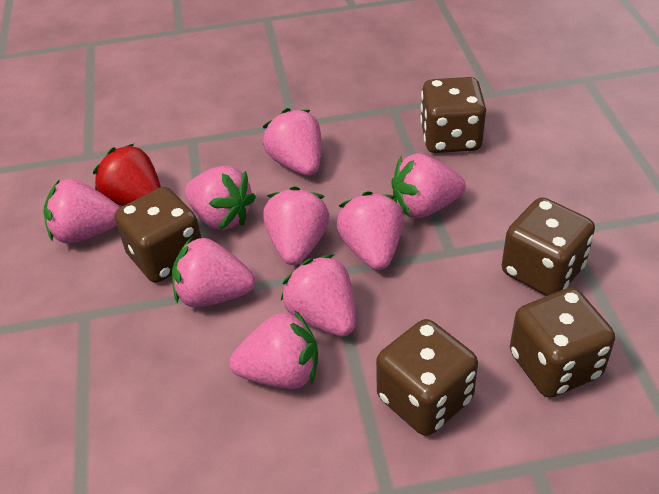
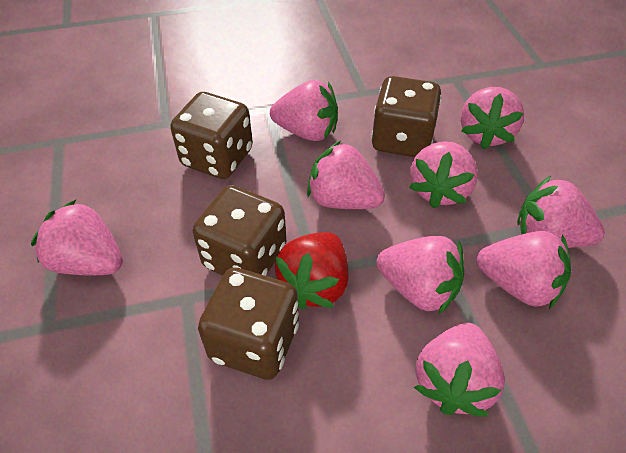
brown dice: 5 -> 4

